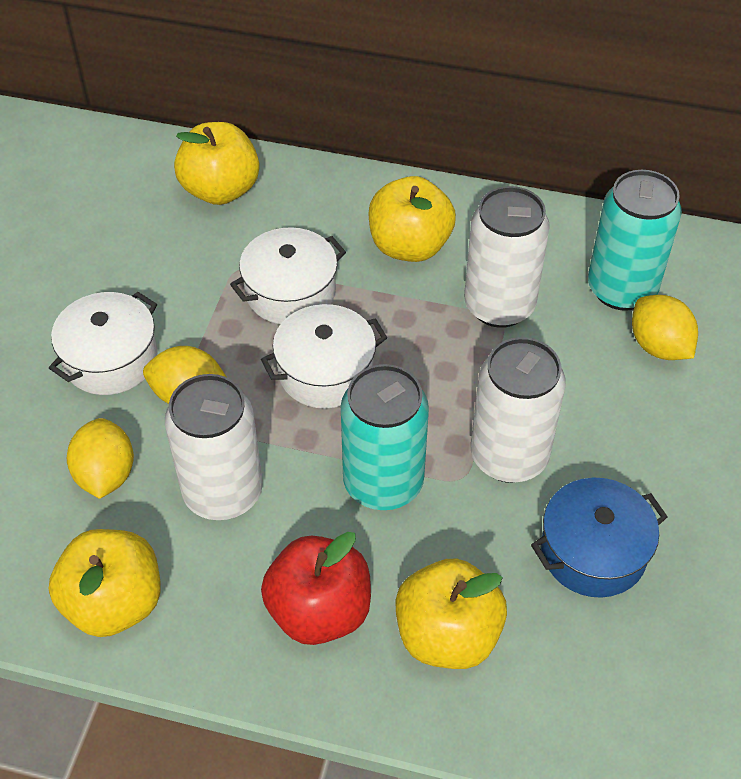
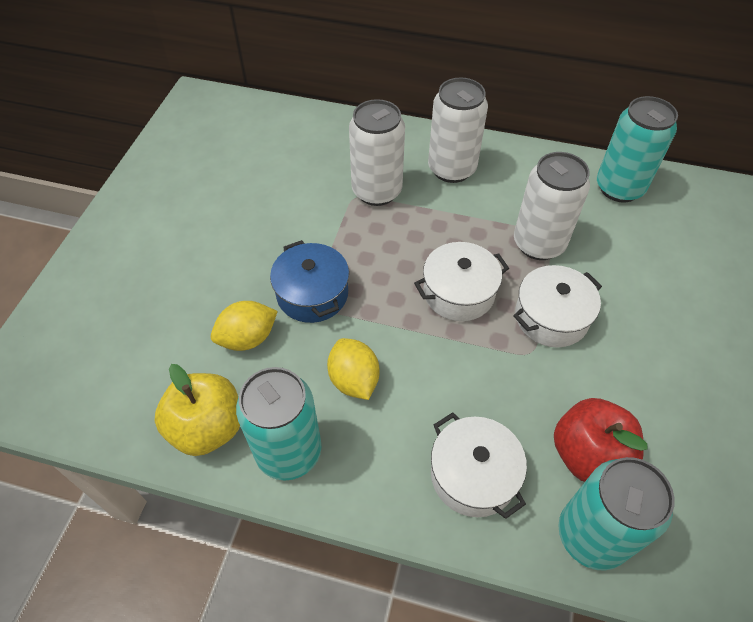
turquoise can: 2 -> 3
yellow apple: 4 -> 1
yellow lemon: 3 -> 2

